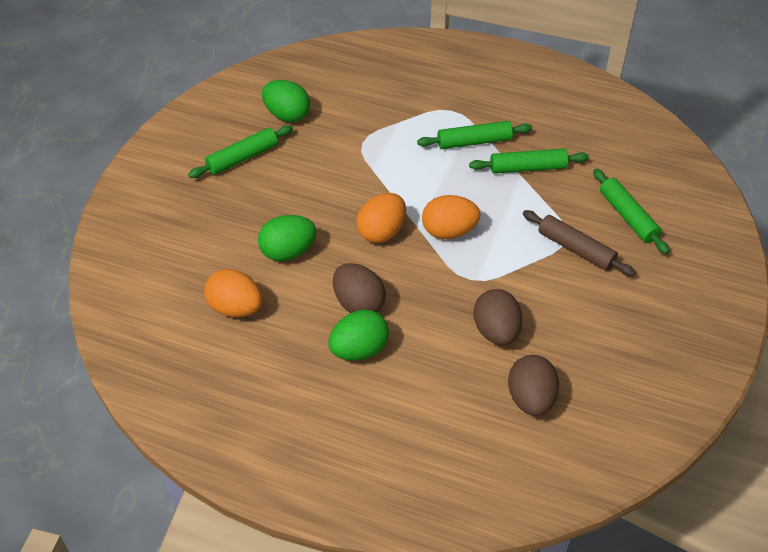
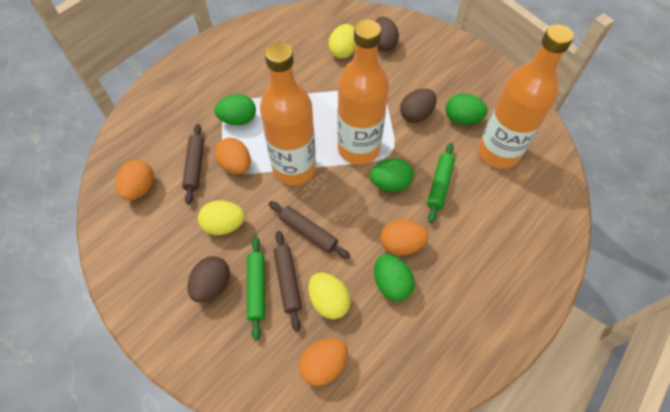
brown rolling pin: 1 -> 3
green egg: 3 -> 4
green rolling pin: 4 -> 2
orange bottle: 0 -> 3
orange egg: 3 -> 4
yellow egg: 0 -> 3

